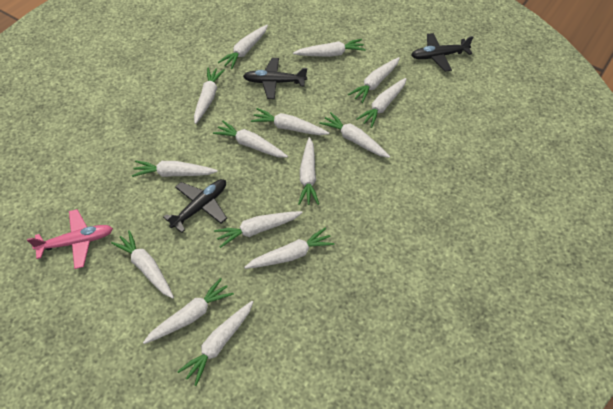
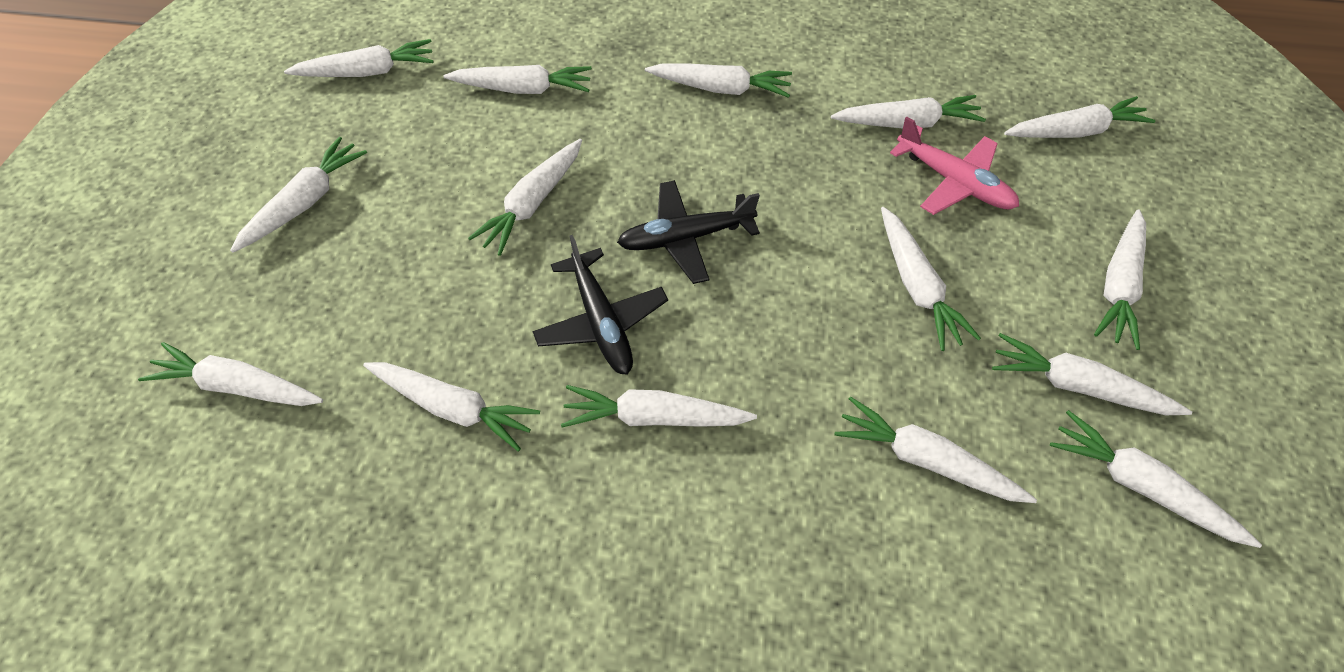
black plane: 3 -> 2

